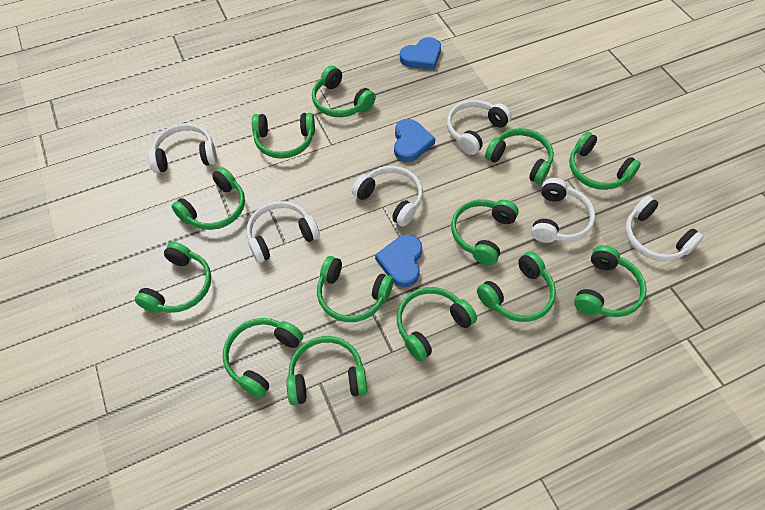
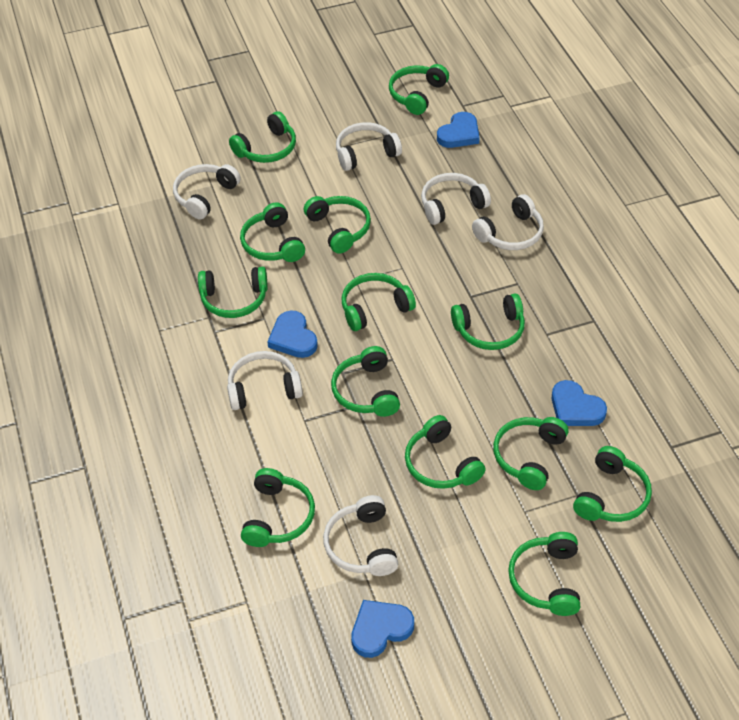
blue heart: 3 -> 4

